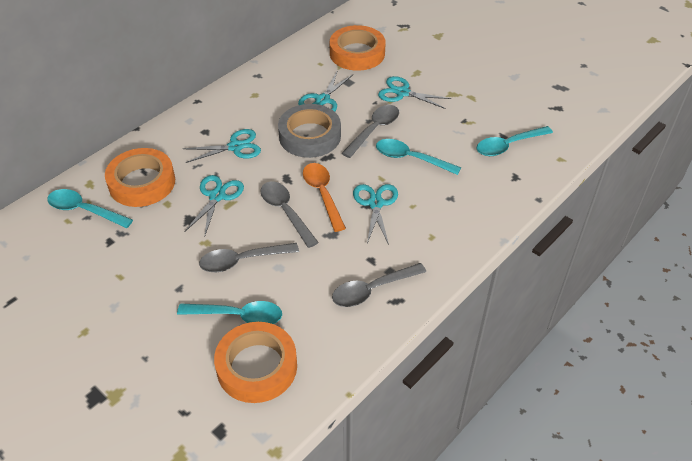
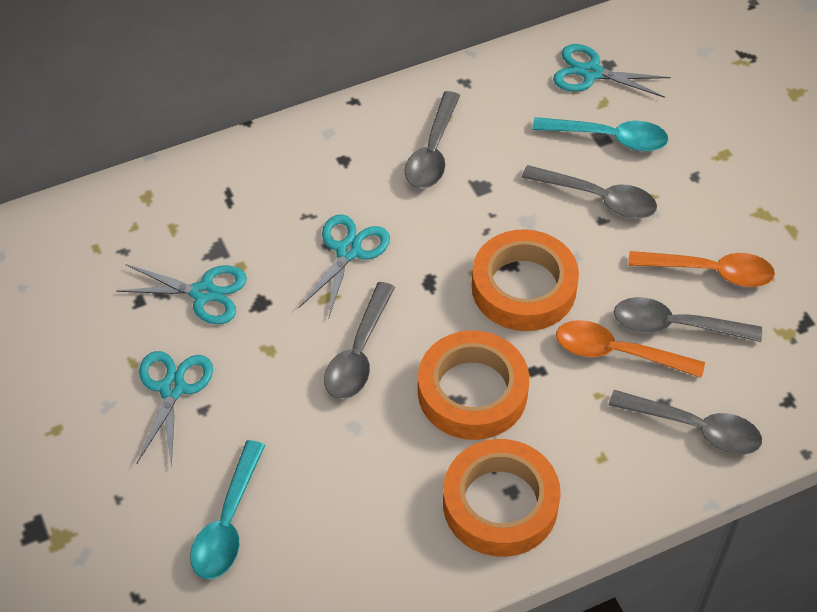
grey spoon: 4 -> 5
grey tape: 1 -> 0
orange spoon: 1 -> 2
turquoise scissors: 5 -> 4
turquoise spoon: 4 -> 2

